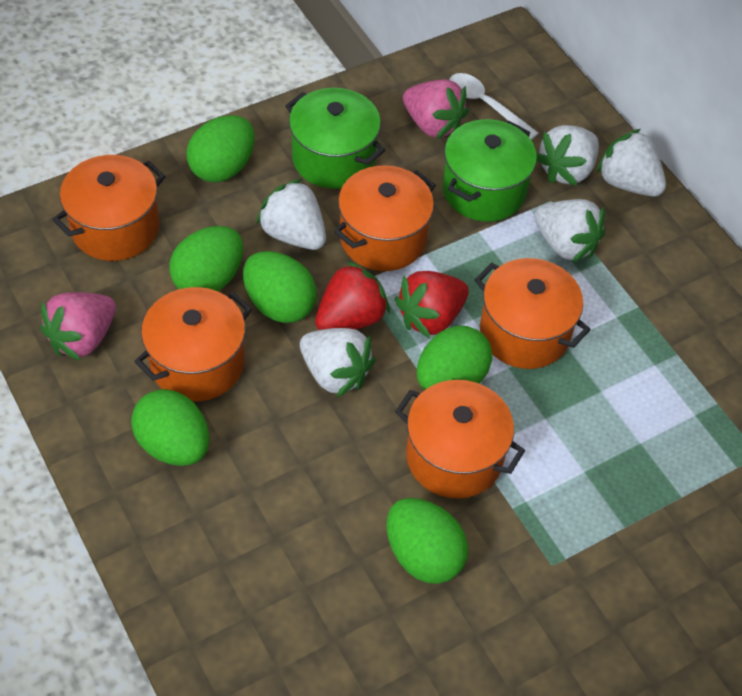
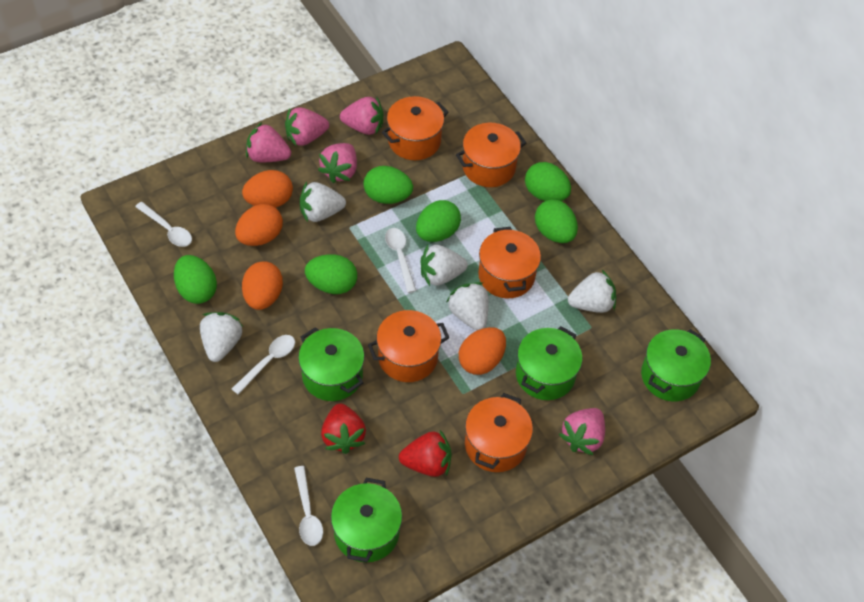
green pot: 2 -> 4
orange egg: 0 -> 4
pink strawberry: 2 -> 5
white spoon: 1 -> 4

